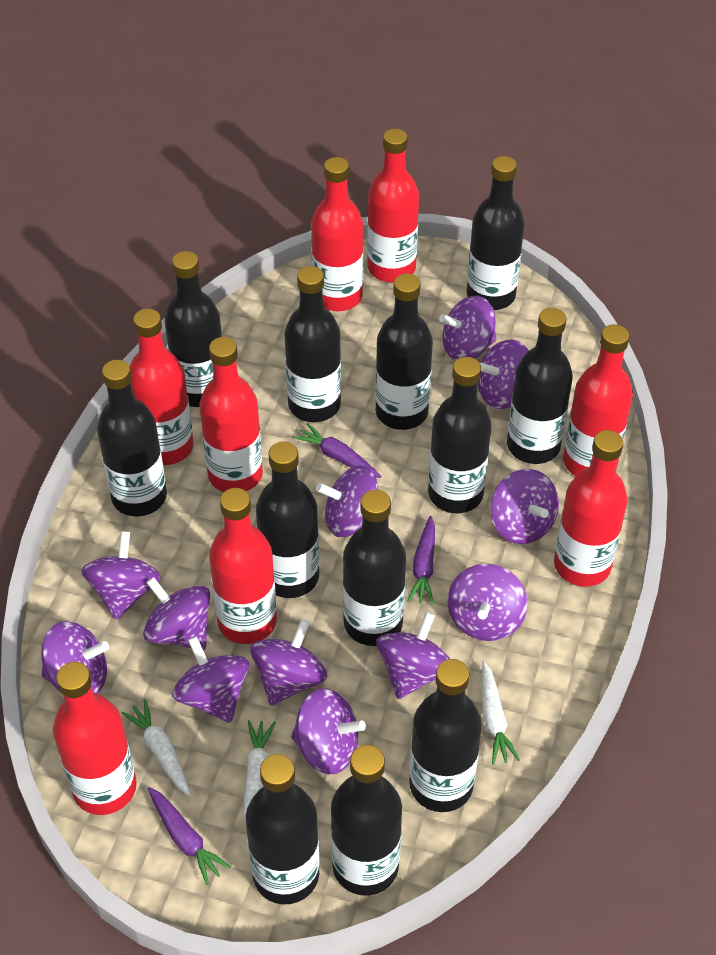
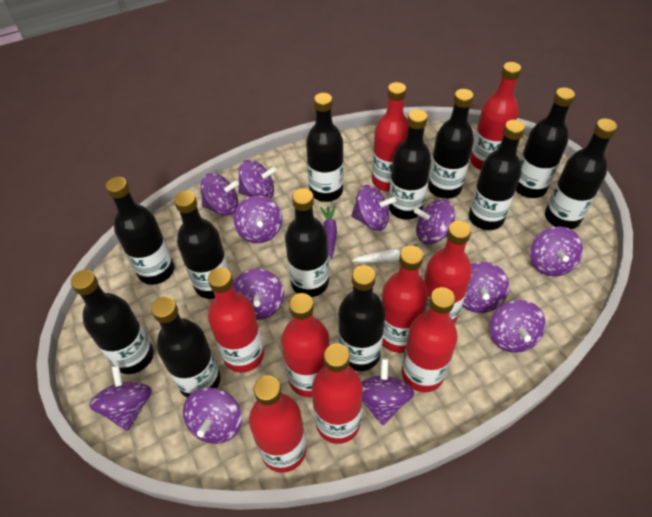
purple carrot: 3 -> 1
red bottle: 8 -> 9
white carrot: 3 -> 1

